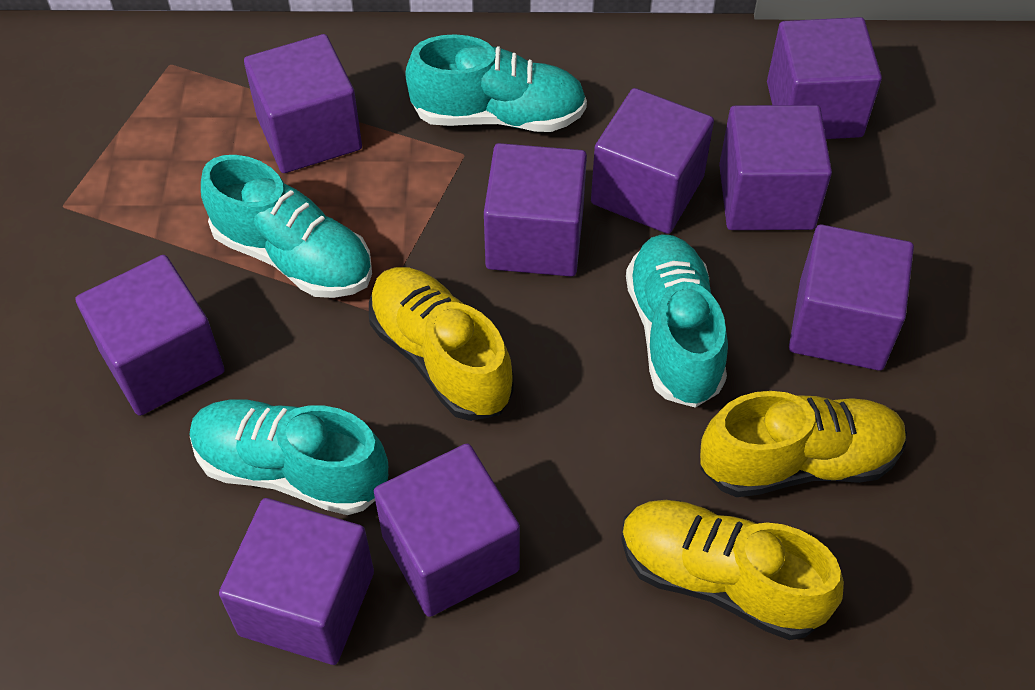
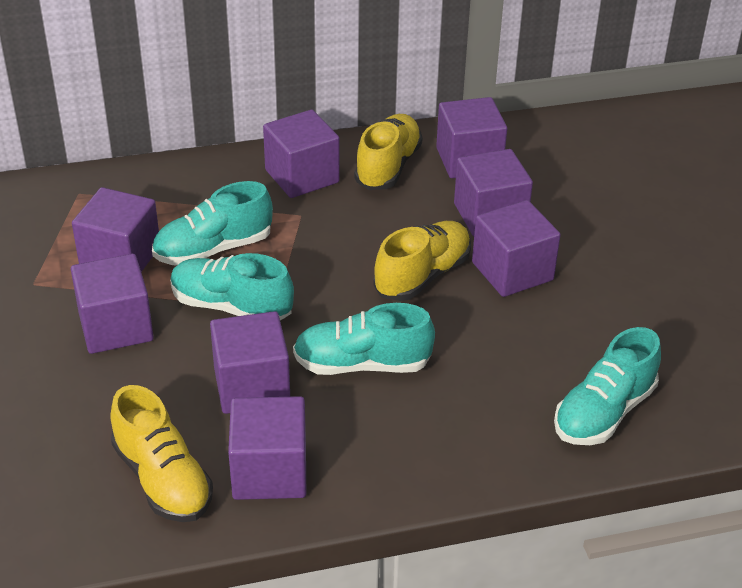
purple cube: 9 -> 8

